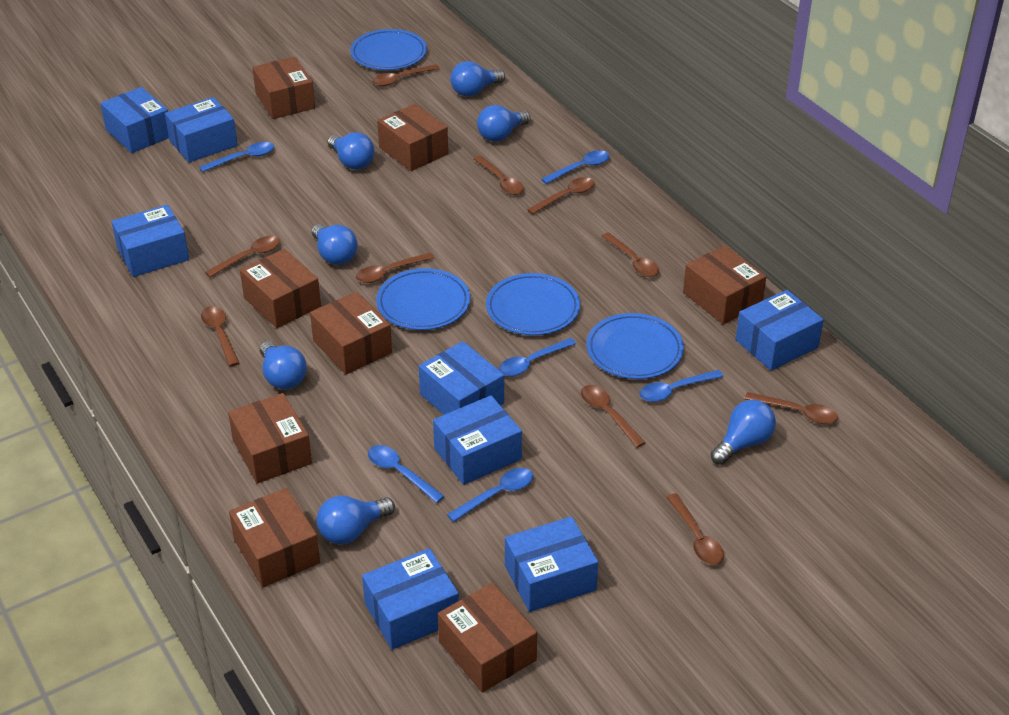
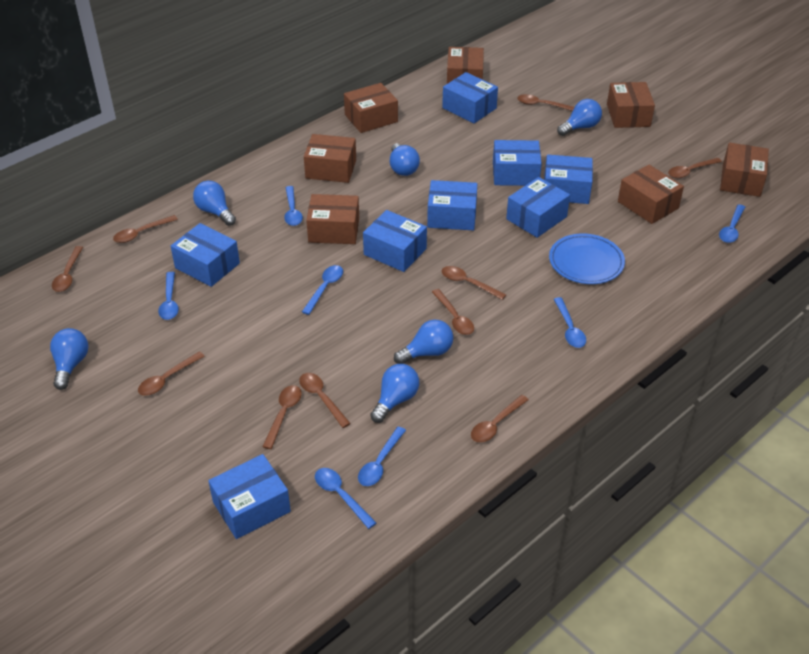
blue light bulb: 7 -> 6
blue plate: 4 -> 1
blue spoon: 6 -> 7
brown box: 8 -> 7

